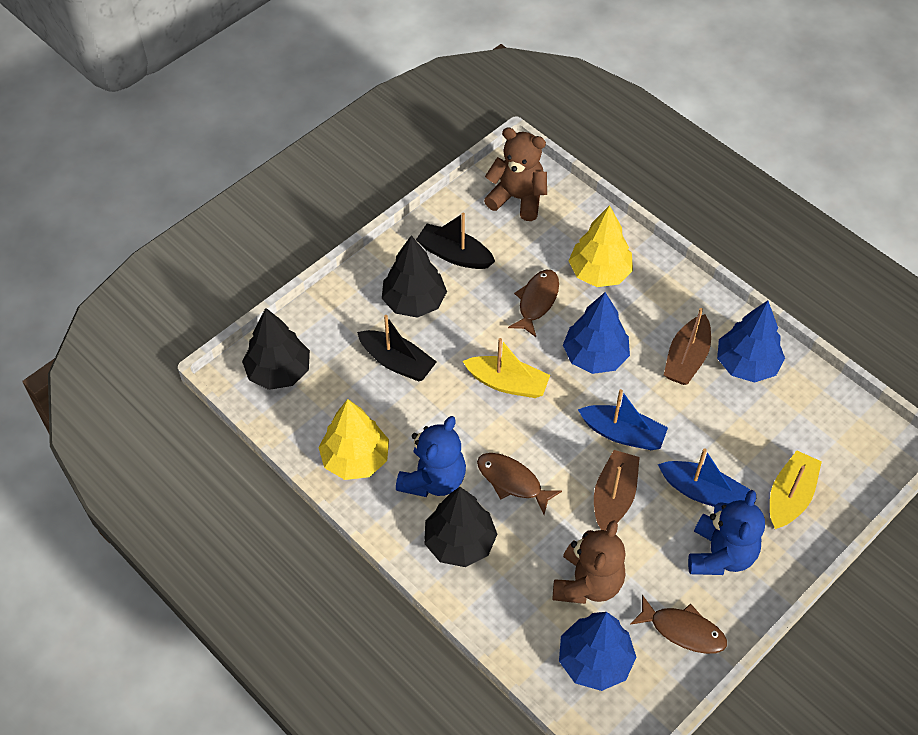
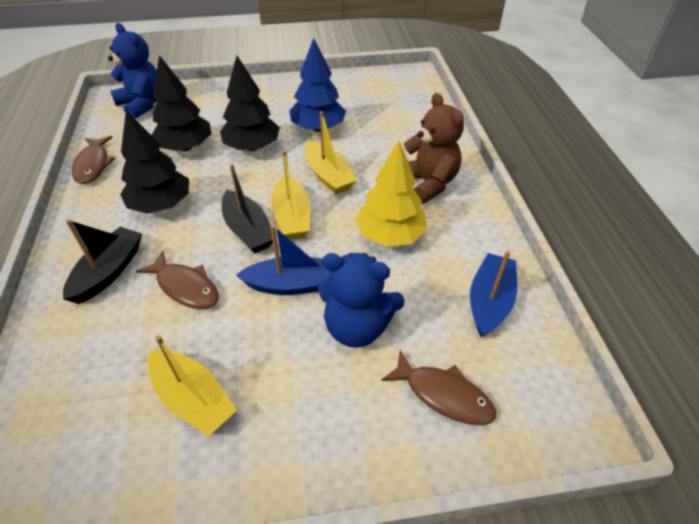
blue tree: 3 -> 1
brown boat: 2 -> 0
brown teddy bear: 2 -> 1
yellow boat: 2 -> 3
yellow tree: 2 -> 1

